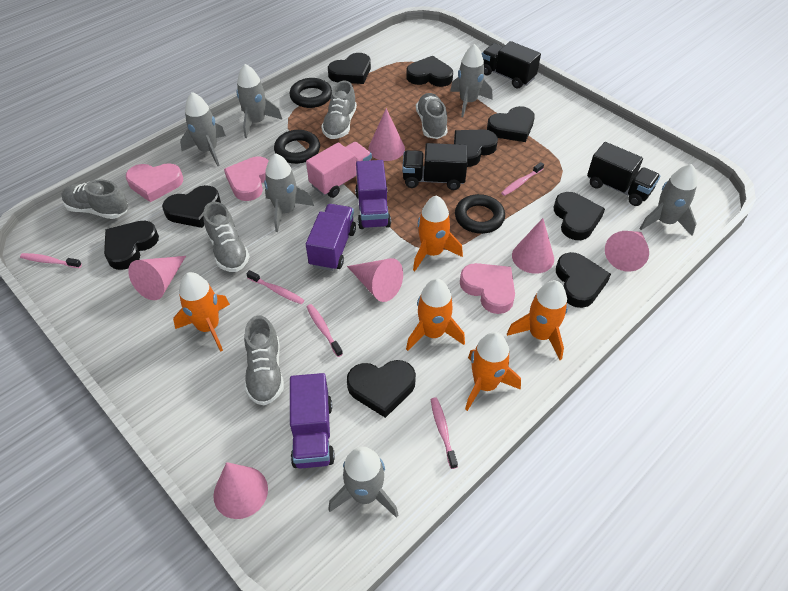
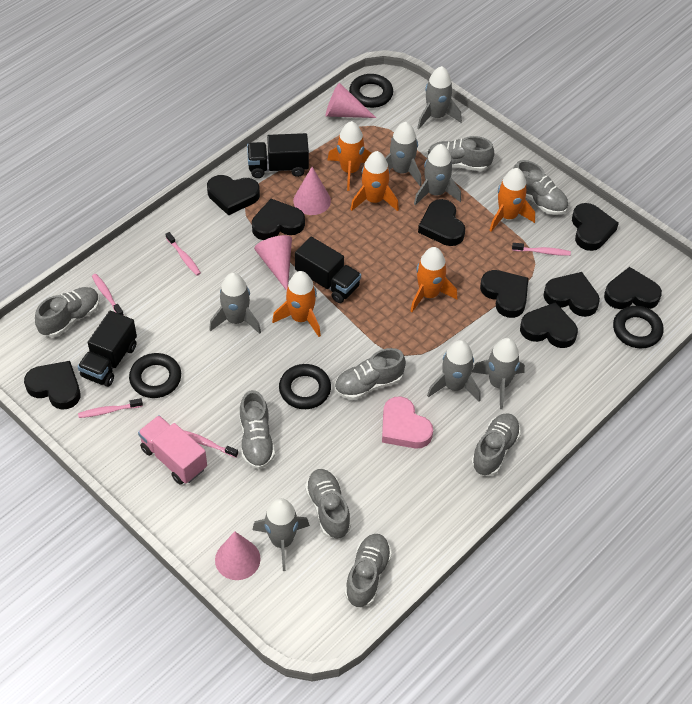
black ring: 3 -> 4
grey rocket: 6 -> 7
grey shoe: 5 -> 8
pink cone: 6 -> 4
pink heart: 3 -> 1
purple truck: 3 -> 0

